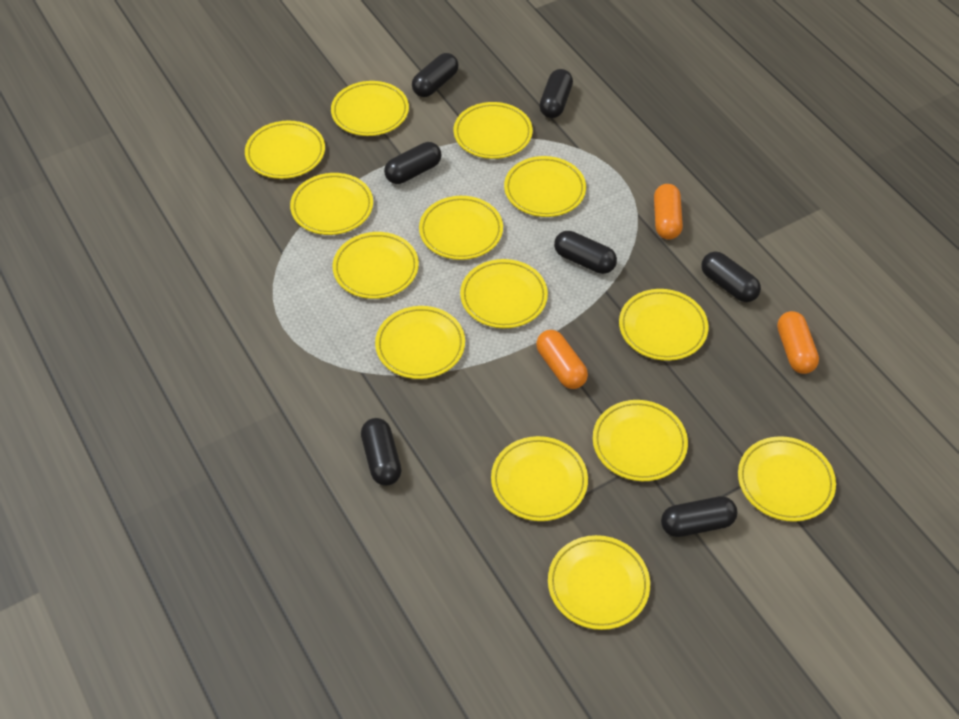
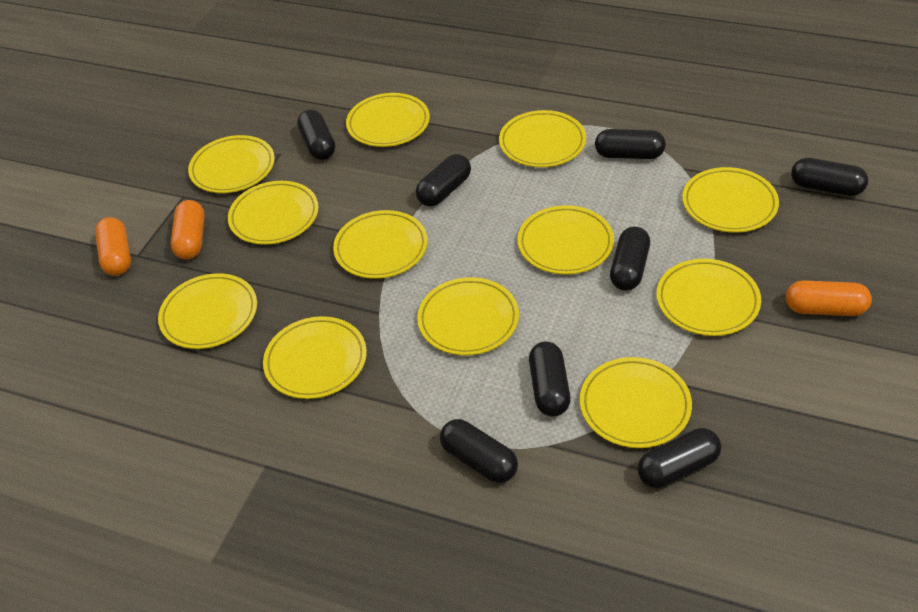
black capsule: 7 -> 8
yellow plate: 14 -> 12

